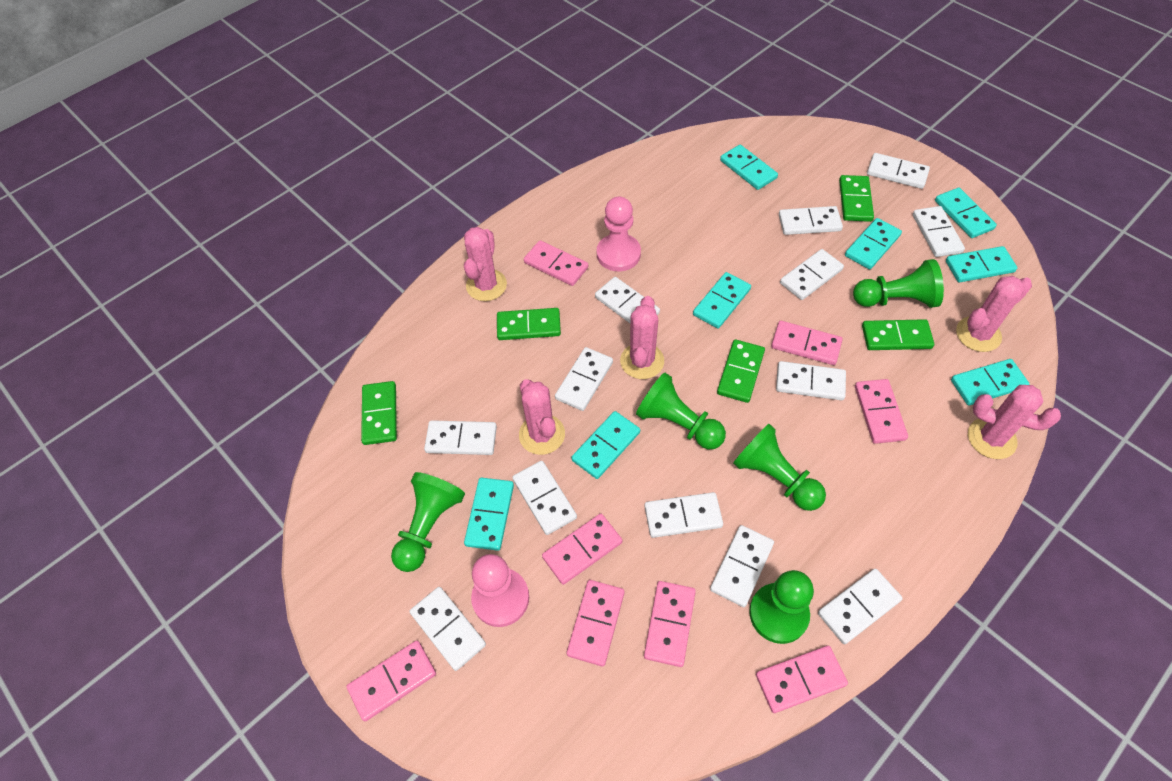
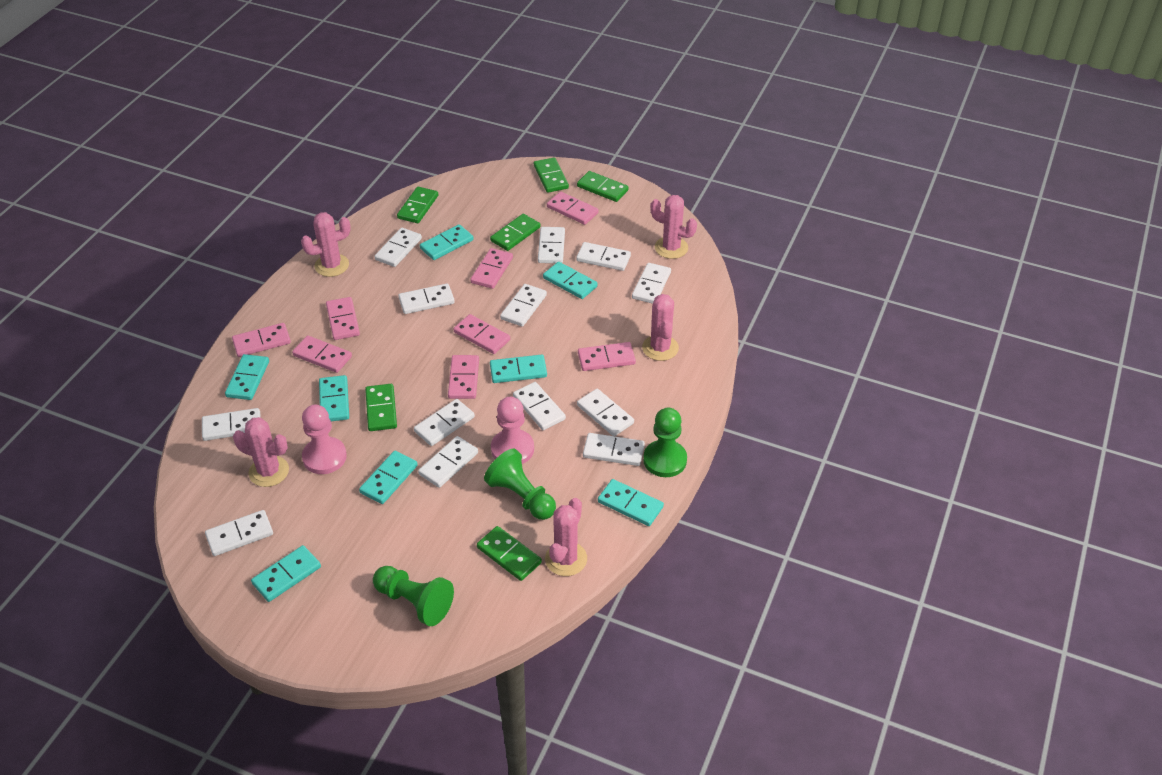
green domino: 5 -> 6
green pawn: 5 -> 3

